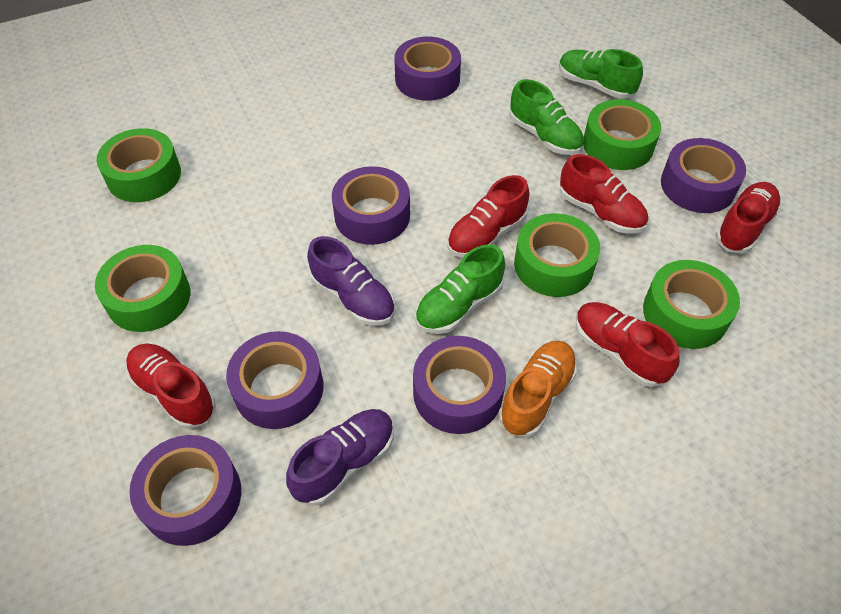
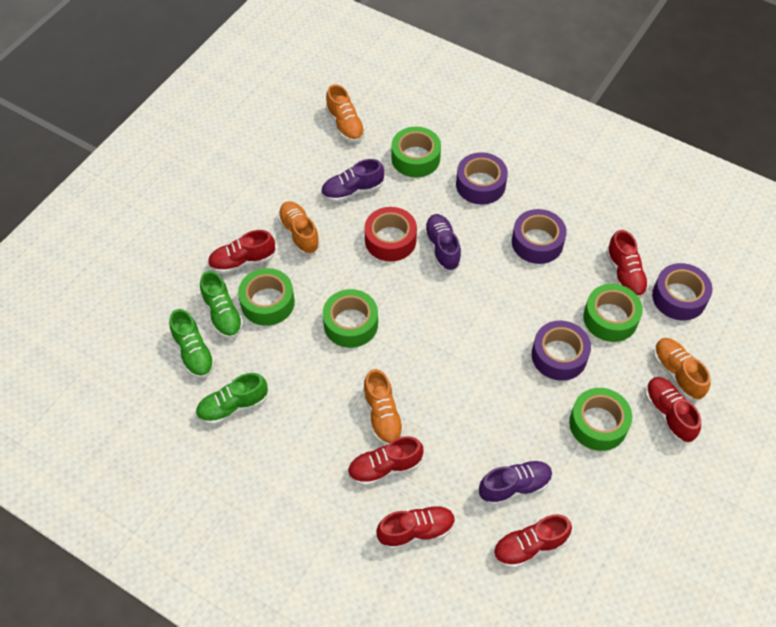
orange shoe: 1 -> 4
purple shoe: 2 -> 3
purple tape: 6 -> 4
red shoe: 5 -> 6
red tape: 0 -> 1

